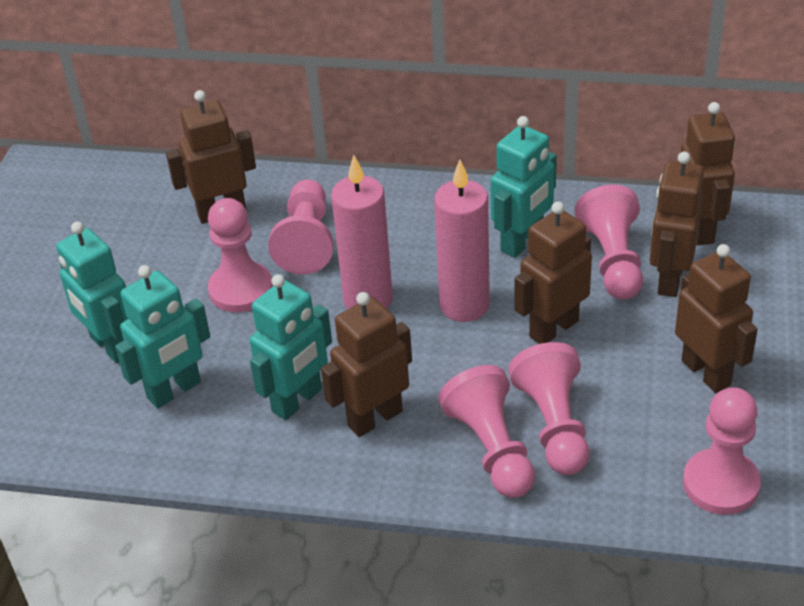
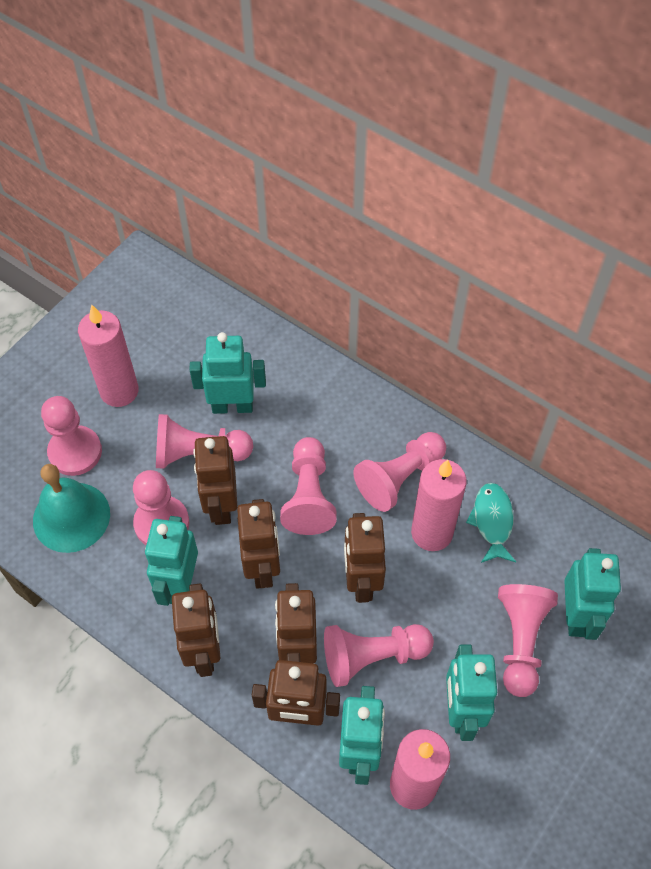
pink candle: 2 -> 3
pink pawn: 6 -> 7
turquoise bell: 0 -> 1
turquoise fish: 0 -> 1
turquoise robot: 4 -> 5

